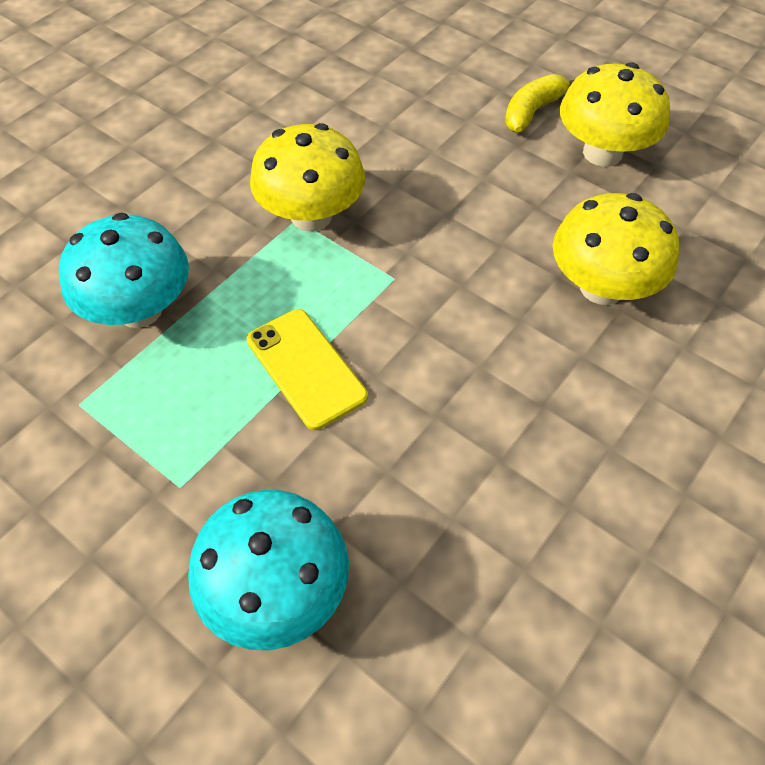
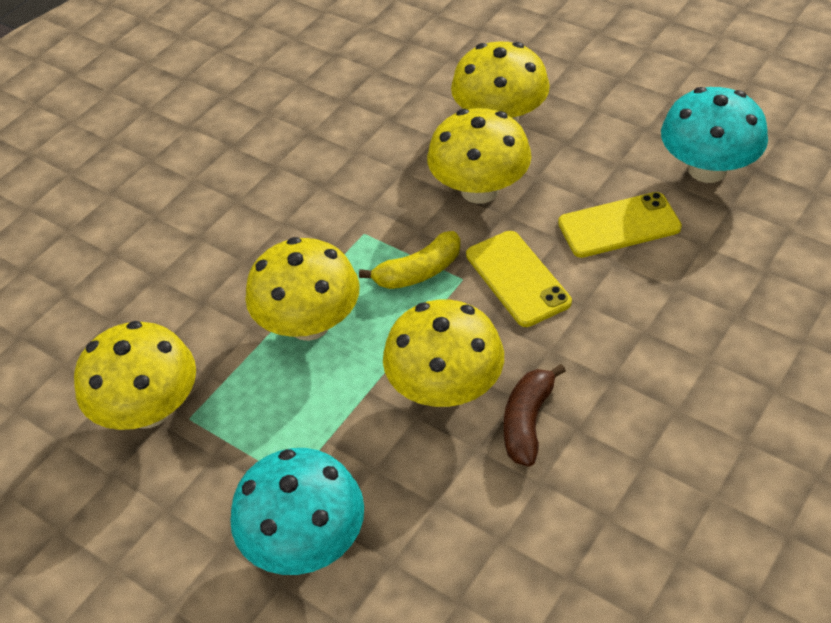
brown banana: 0 -> 1
yellow mushroom: 3 -> 5
yellow phone: 1 -> 2

